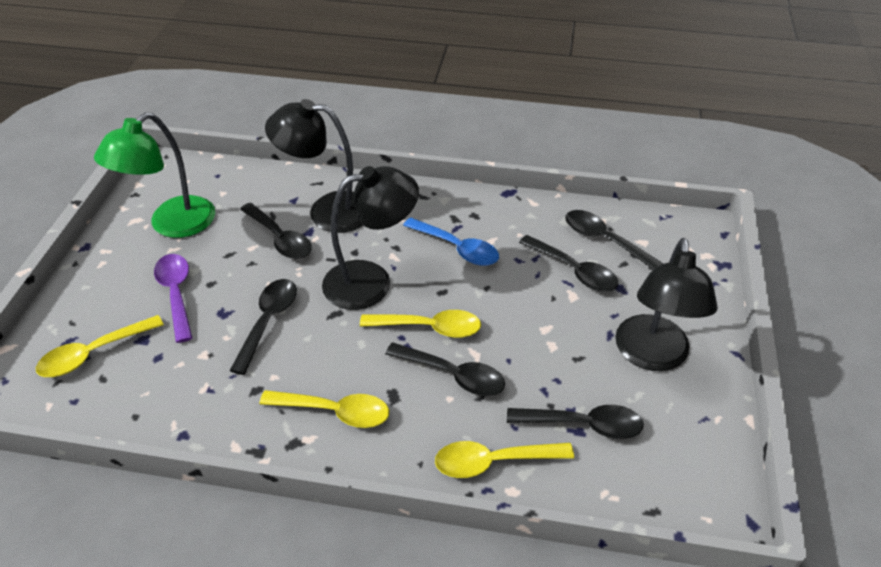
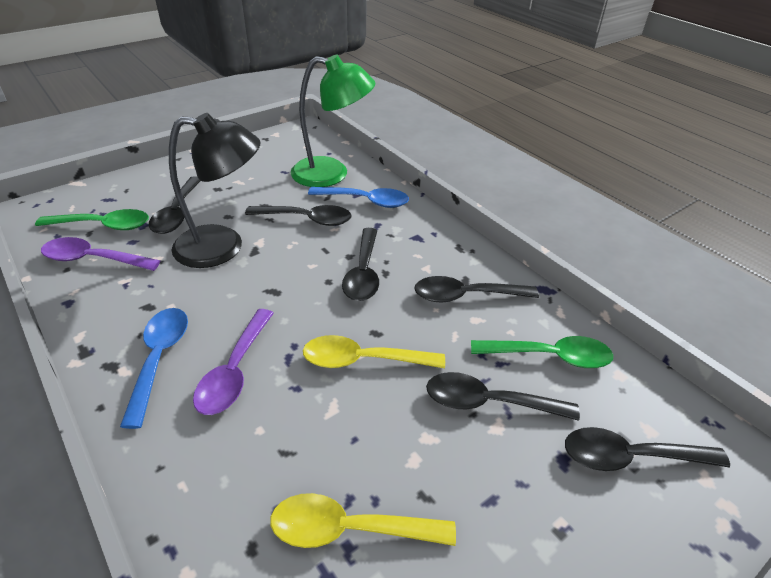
black lamp: 3 -> 1
blue spoon: 1 -> 2
green spoon: 0 -> 2
purple spoon: 1 -> 2
yellow spoon: 4 -> 2

